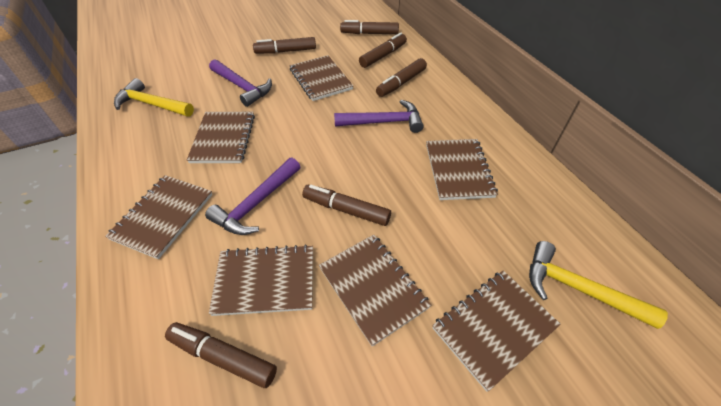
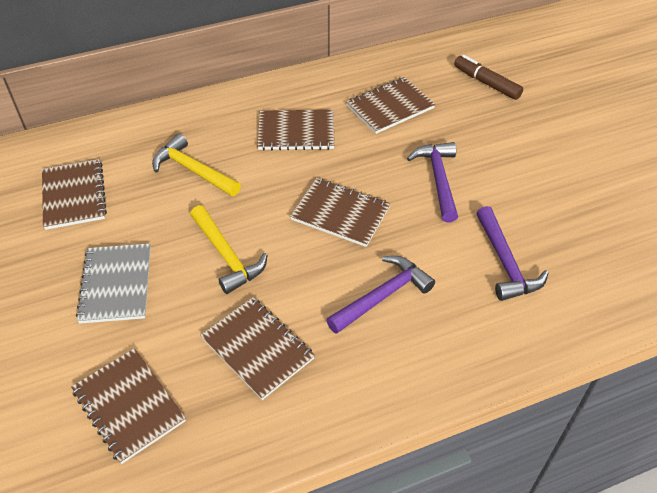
brown marker: 6 -> 1
brown notebook: 7 -> 6
grey notebook: 0 -> 1

